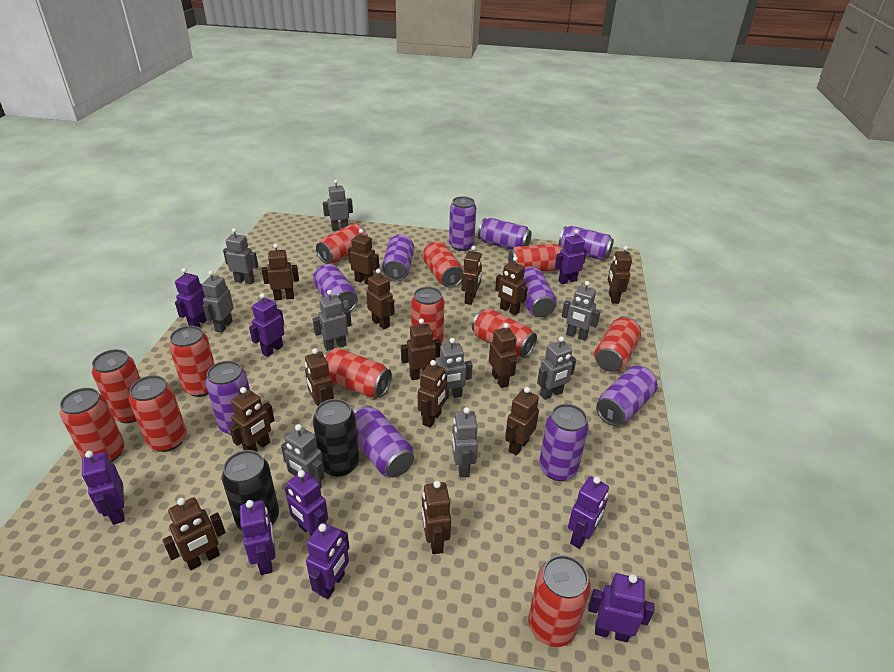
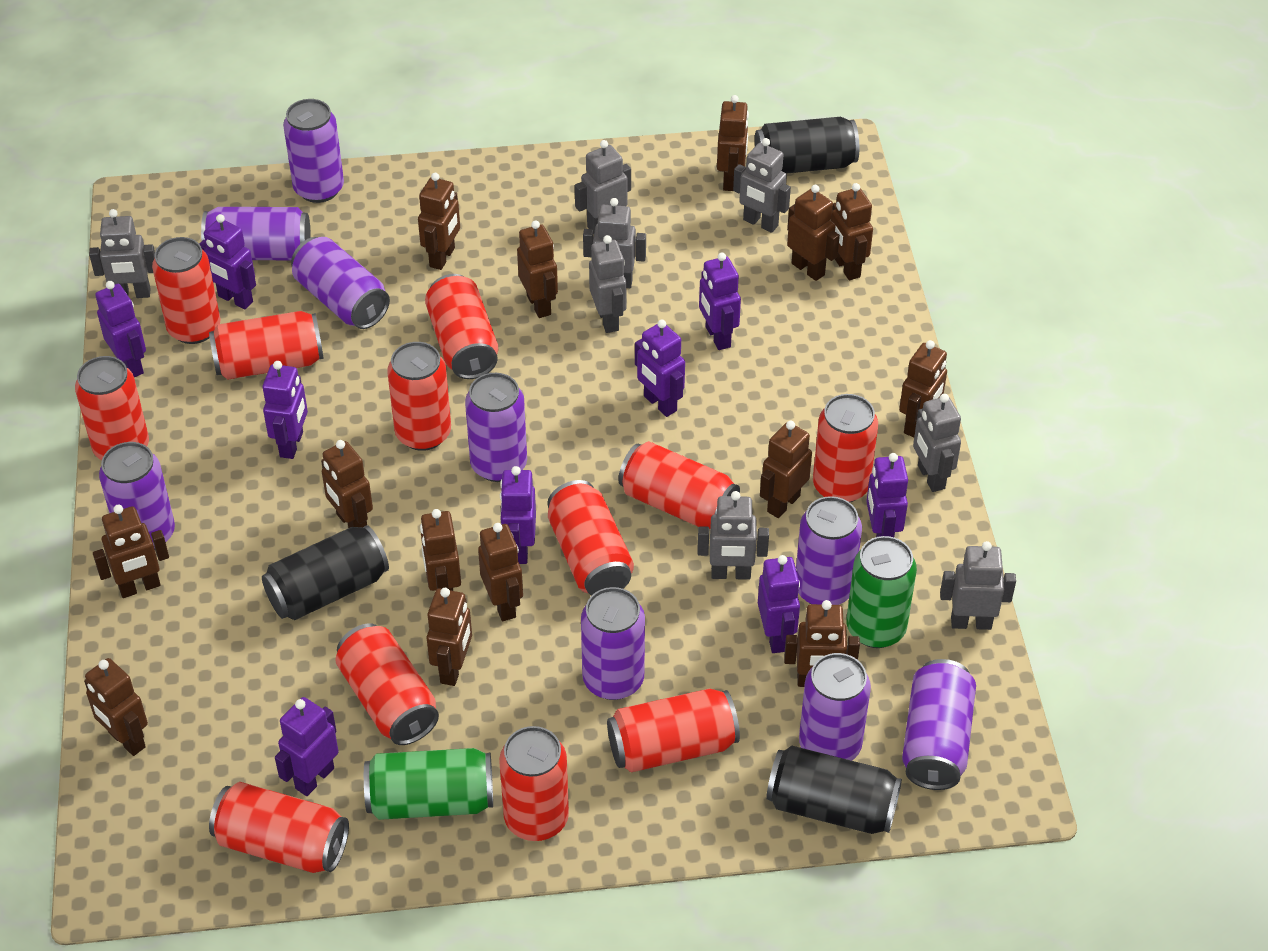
black can: 2 -> 3
green can: 0 -> 2
grey robot: 9 -> 8
purple can: 10 -> 9

